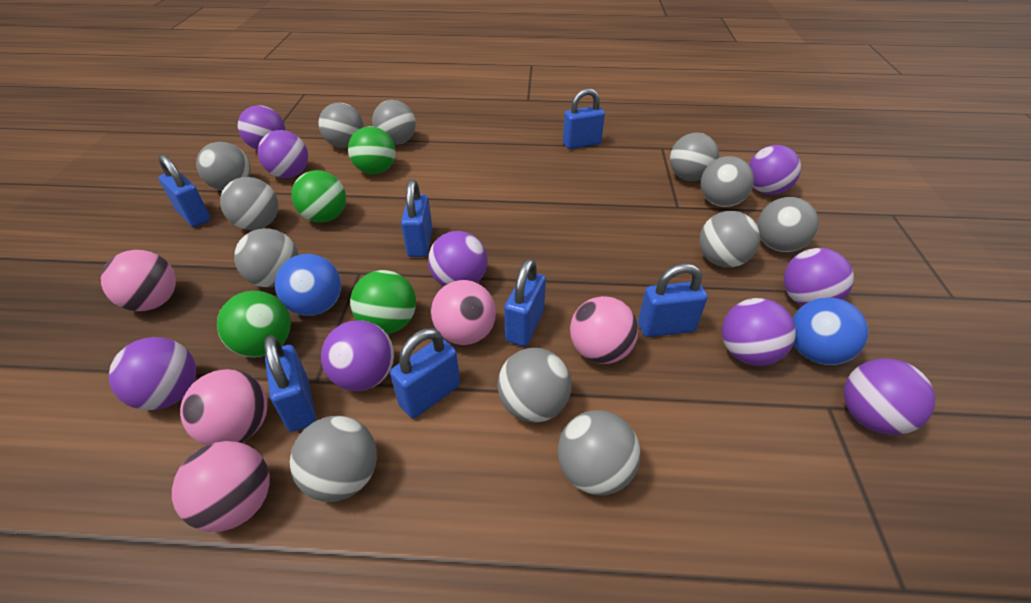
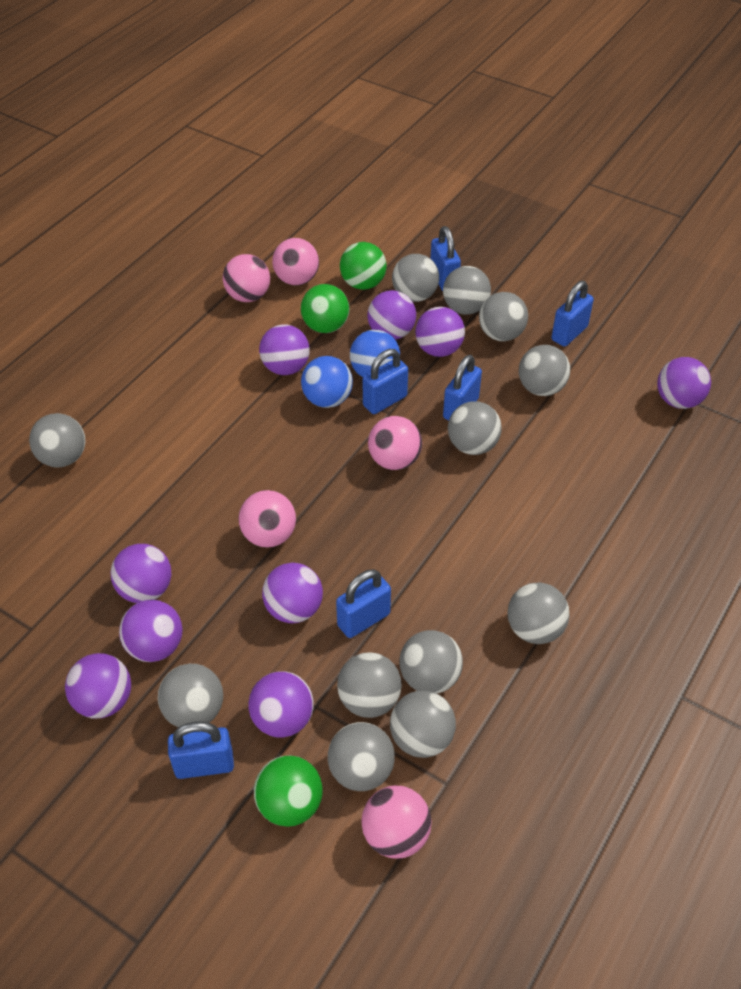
blue padlock: 7 -> 6
green ball: 4 -> 3

